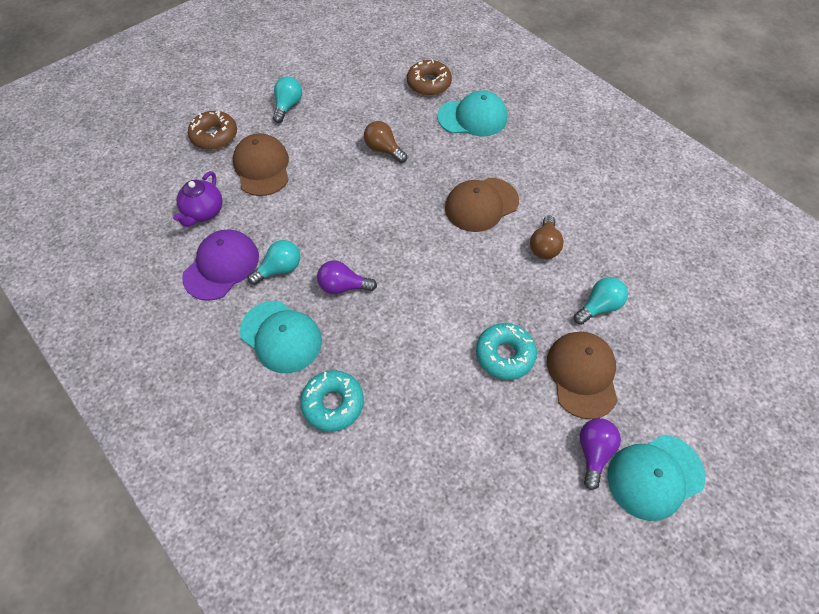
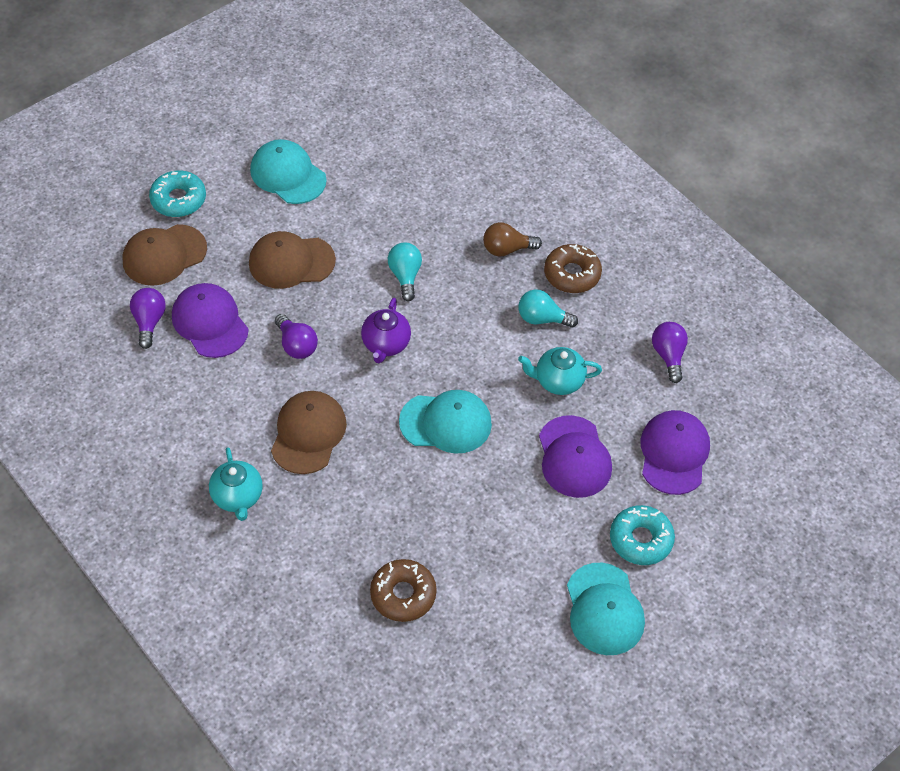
brown light bulb: 2 -> 1
purple cap: 1 -> 3
purple light bulb: 2 -> 3
turquoise light bulb: 3 -> 2
turquoise teapot: 0 -> 2

